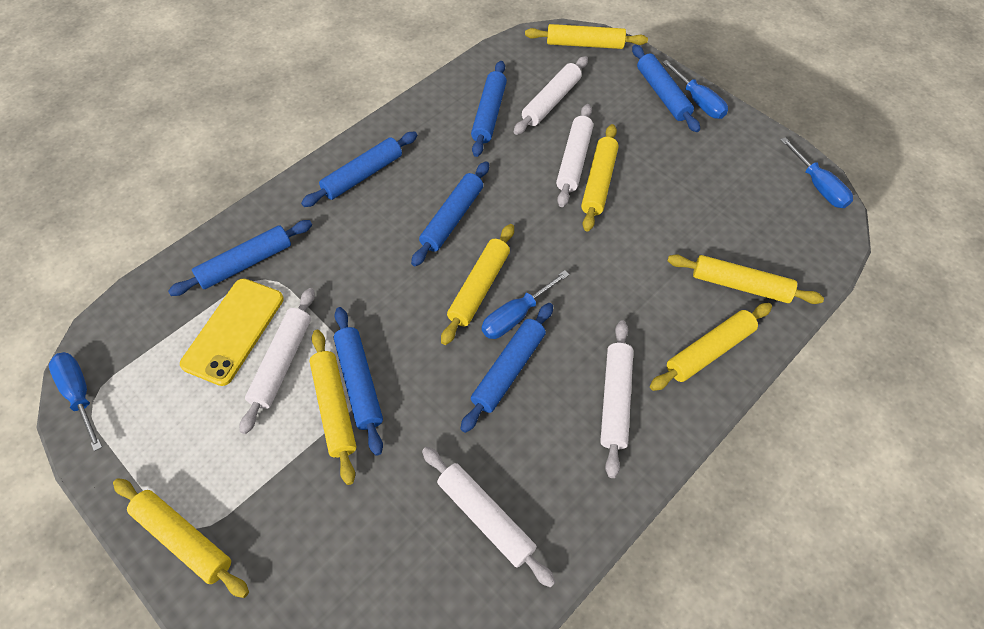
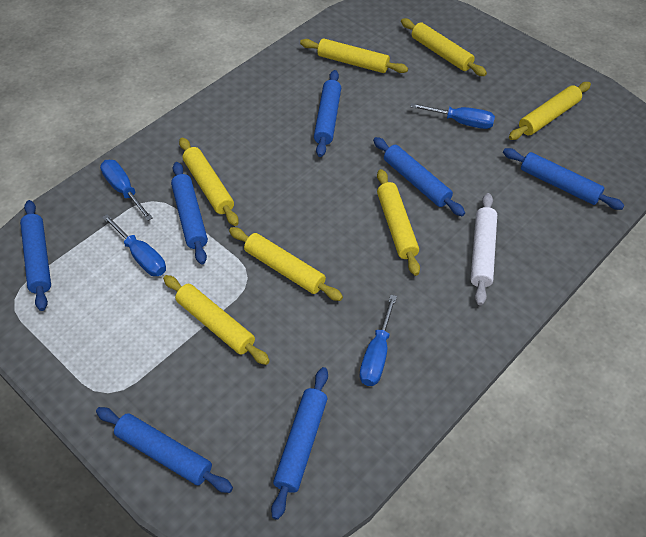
white rolling pin: 5 -> 1
yellow phone: 1 -> 0

